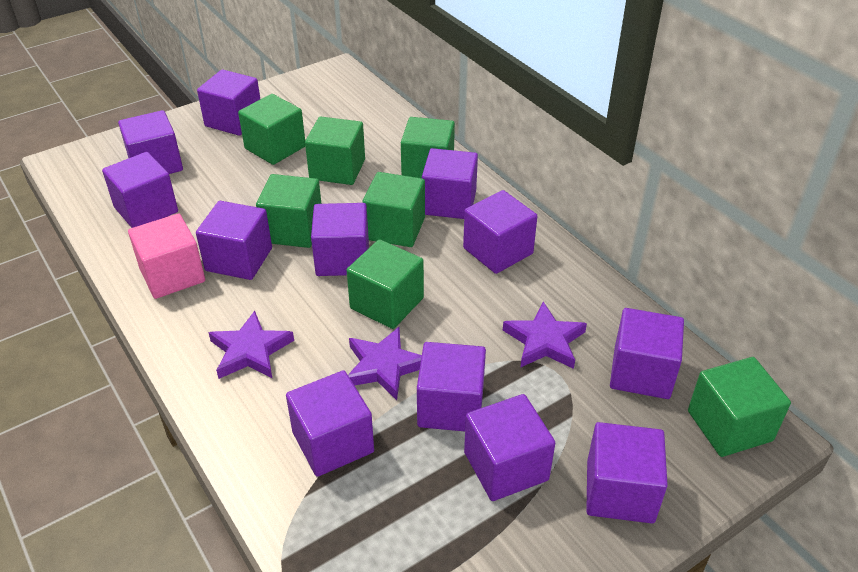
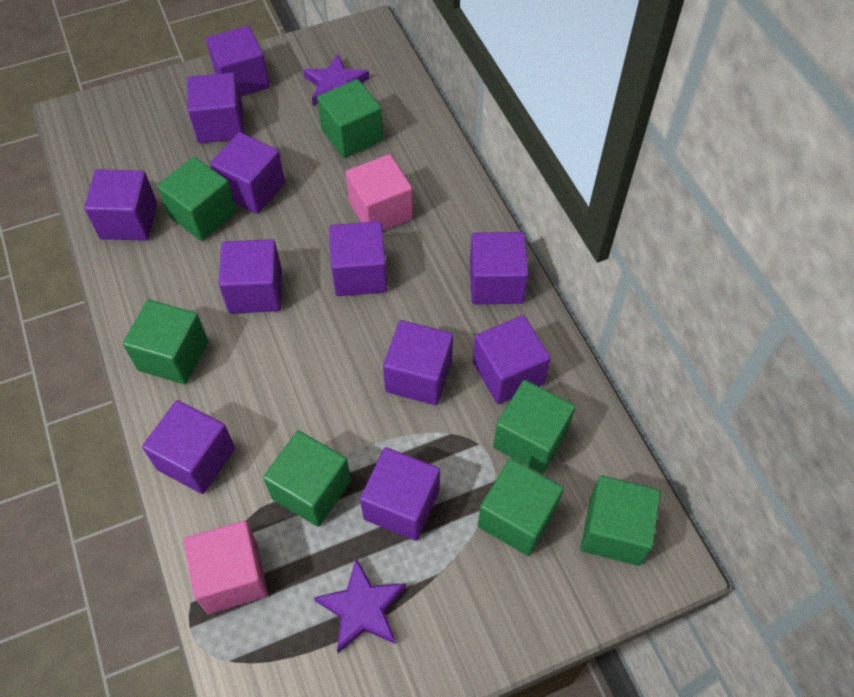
pink cube: 1 -> 2
purple cube: 12 -> 11
purple star: 3 -> 2

